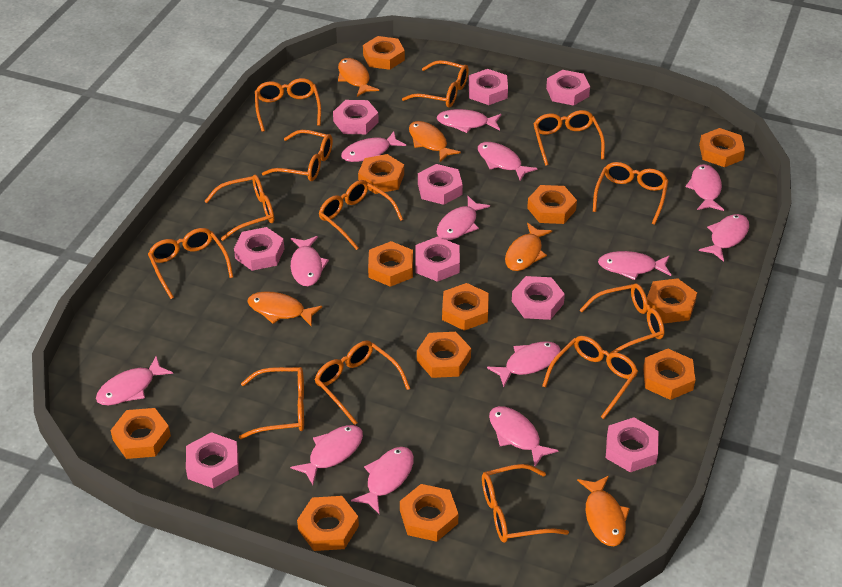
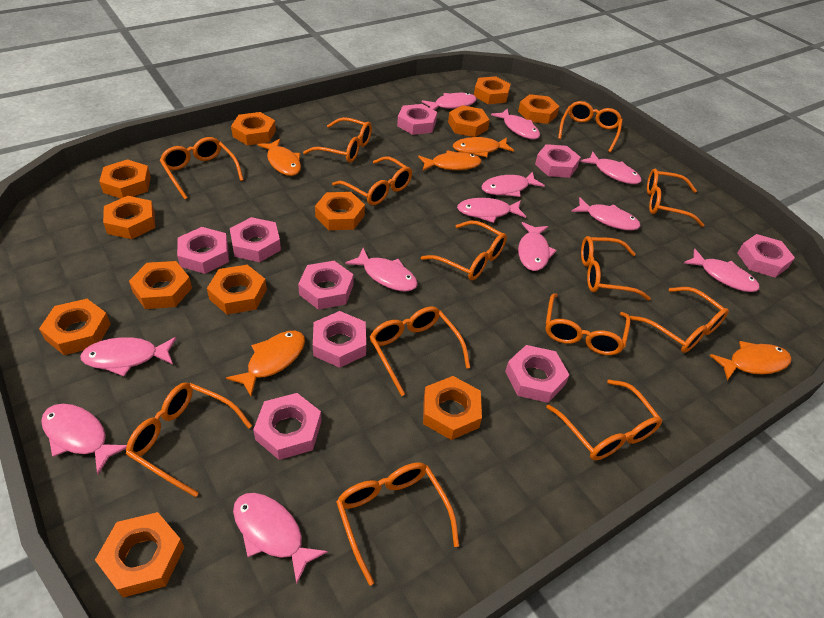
pink fish: 13 -> 12

